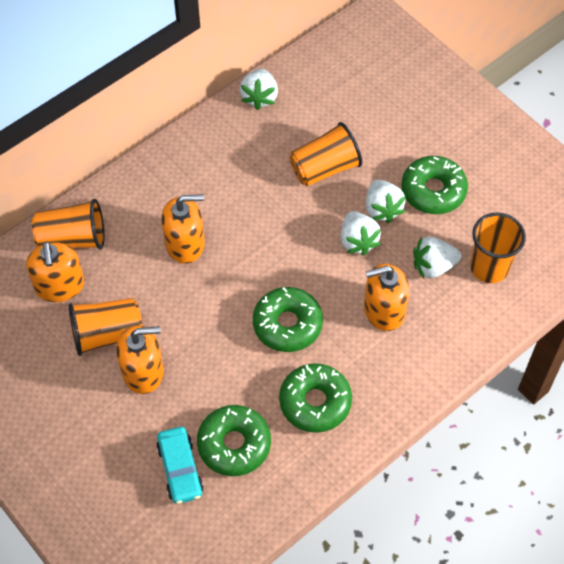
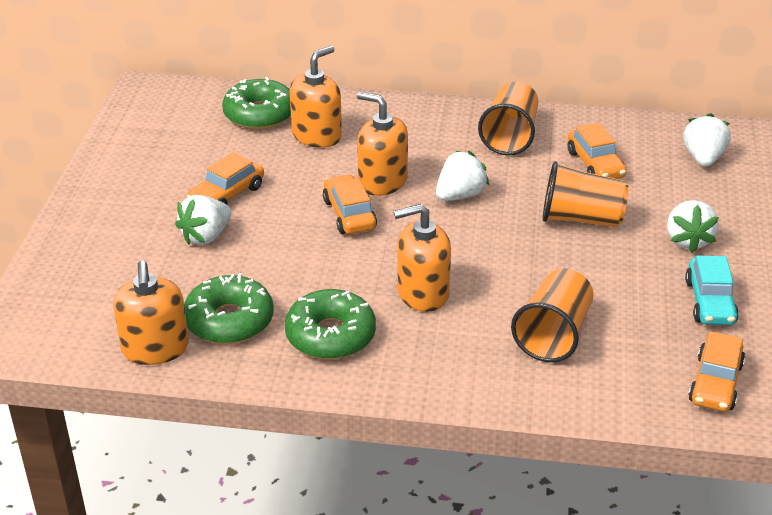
green donut: 4 -> 3
orange car: 0 -> 4
orange cup: 4 -> 3

